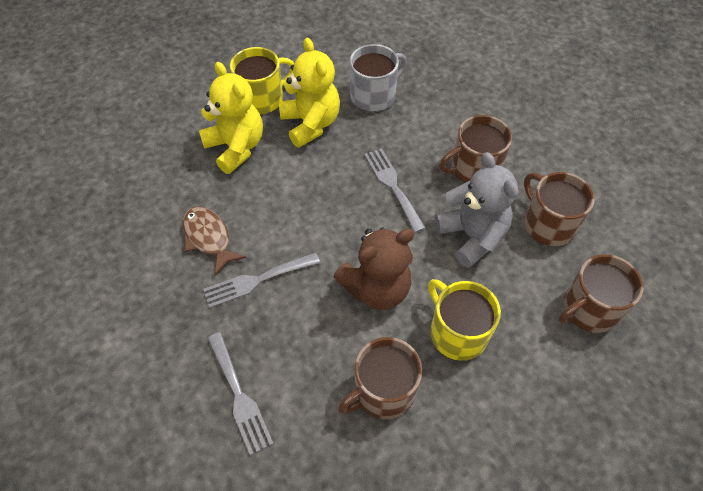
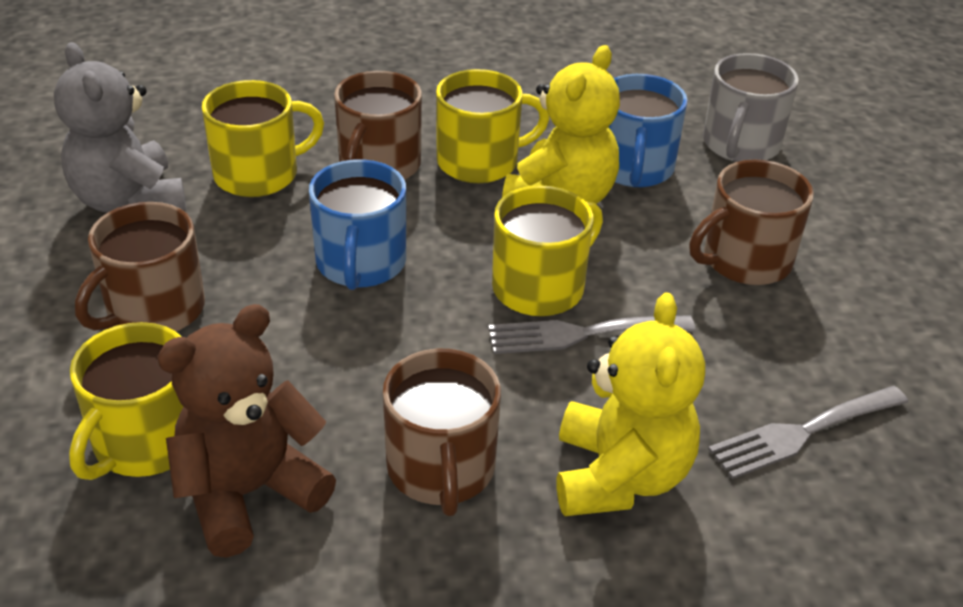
blue mug: 0 -> 2
brown fish: 1 -> 0
grey fork: 3 -> 2
yellow mug: 2 -> 4

